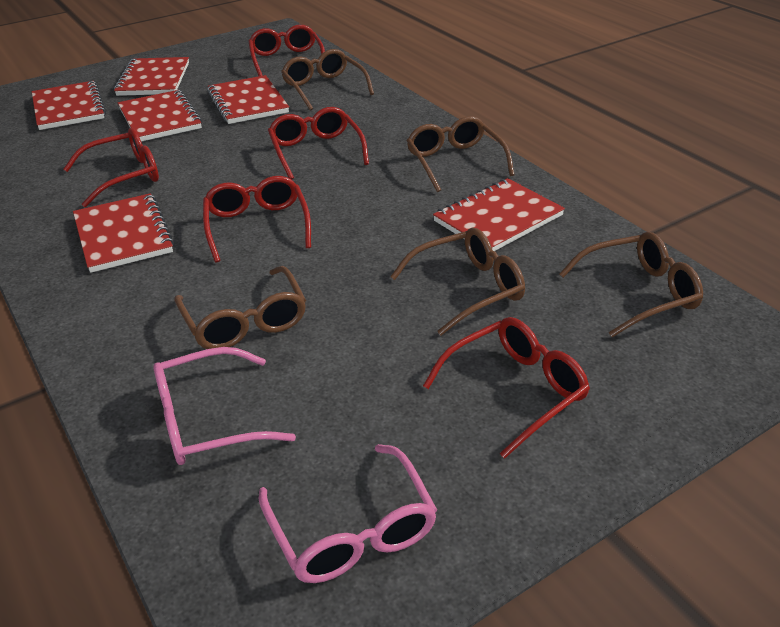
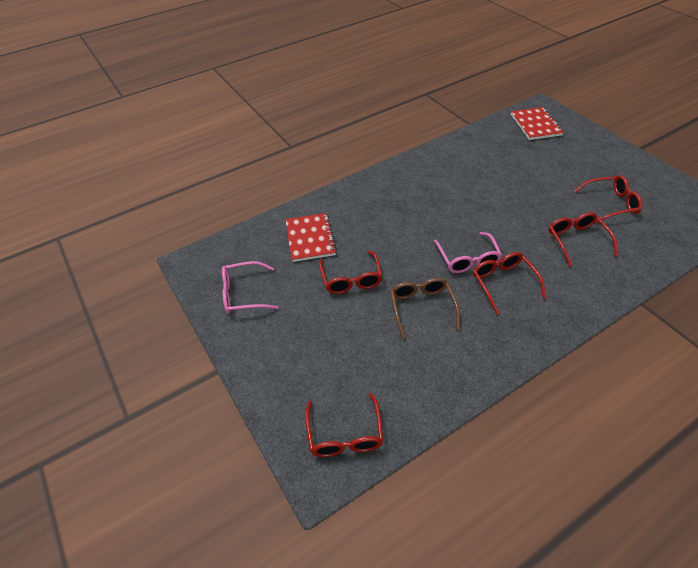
brown glasses: 5 -> 1
red notebook: 6 -> 2

